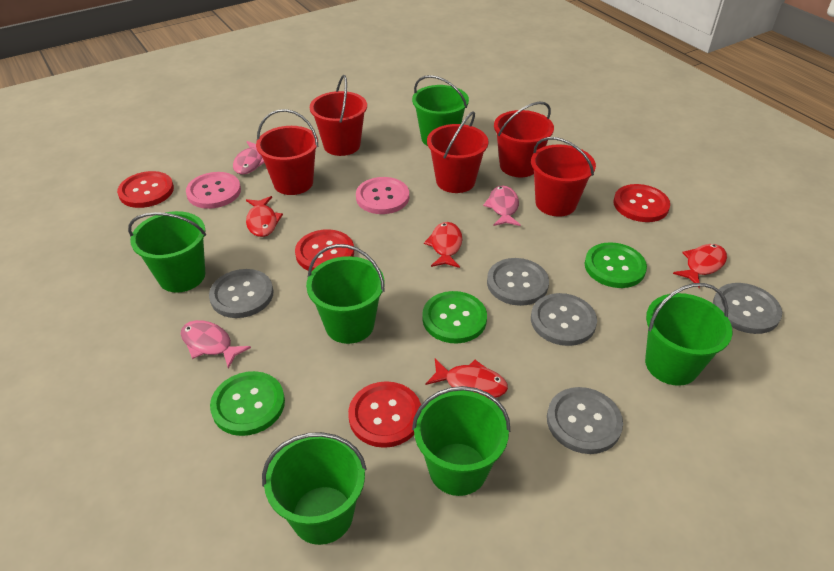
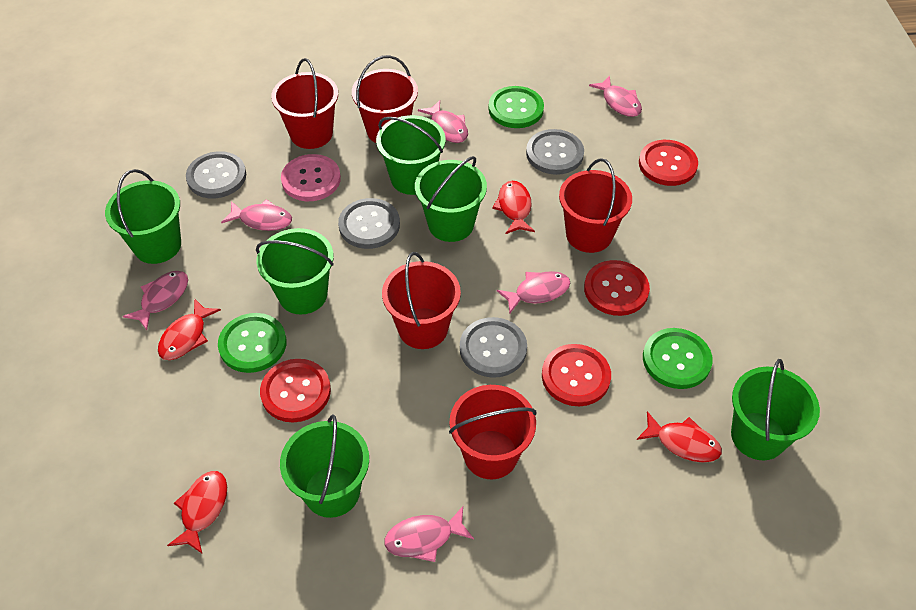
grey button: 5 -> 4
pink button: 2 -> 1
pink fish: 3 -> 6

